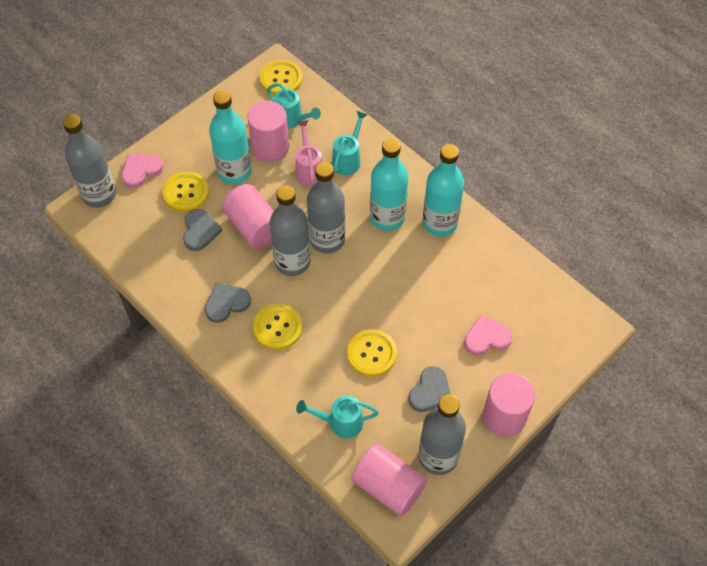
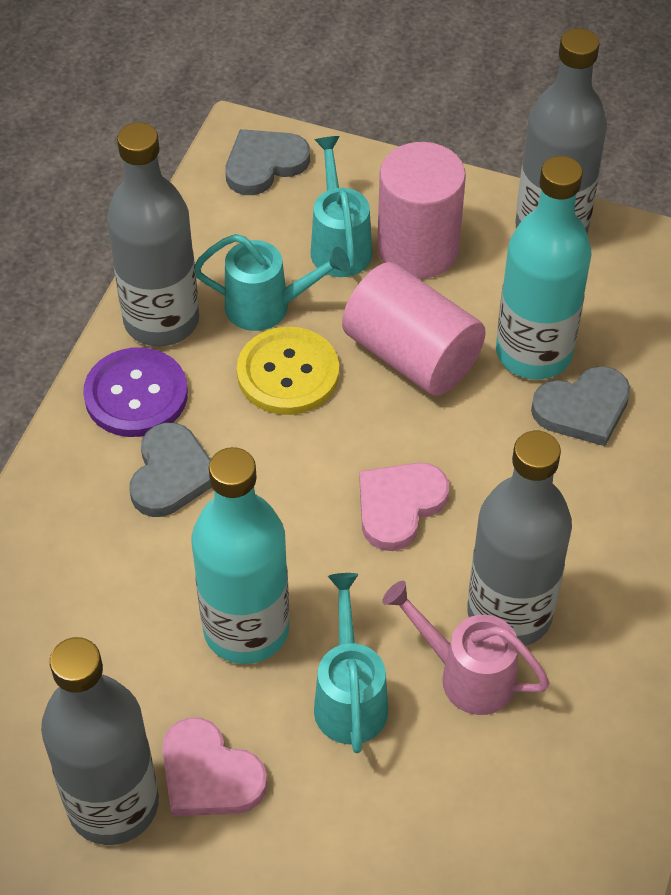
pink cylinder: 4 -> 2
purple button: 0 -> 1
turquoise bottle: 3 -> 2
yellow button: 4 -> 1

